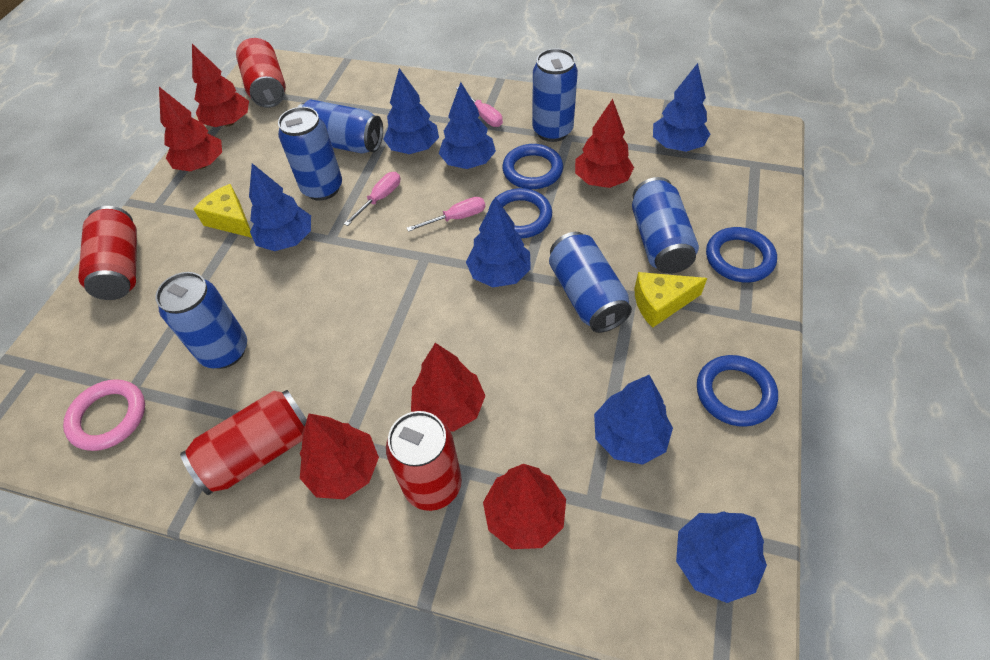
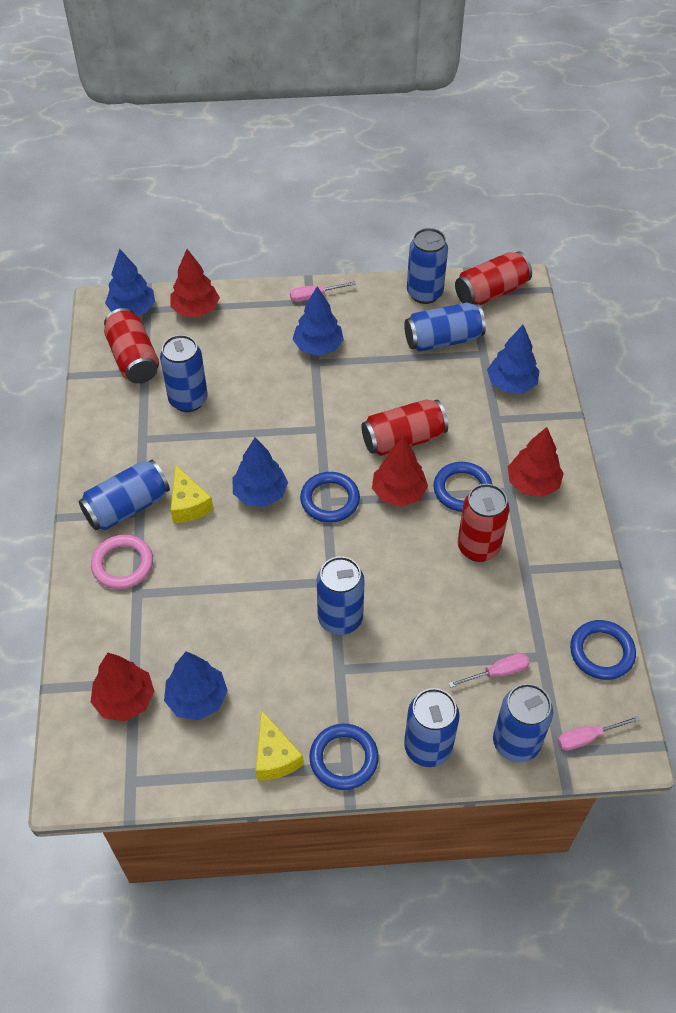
blue can: 6 -> 7
blue tree: 7 -> 5
red tree: 6 -> 4

